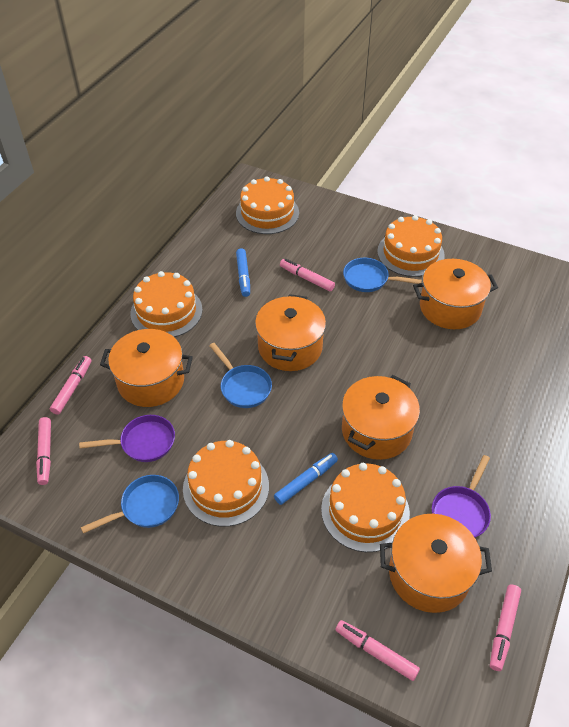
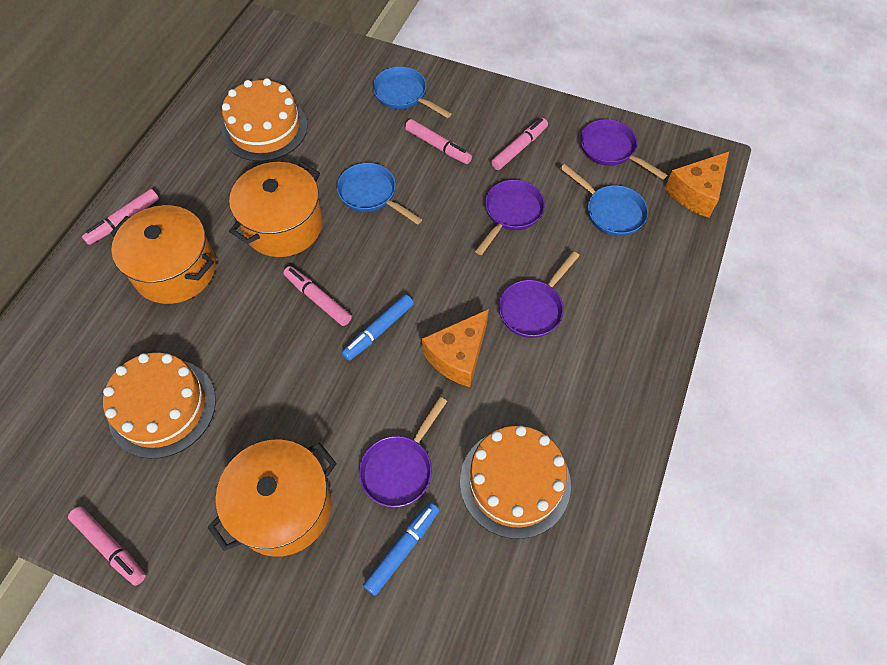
orange cake: 5 -> 3
orange cheese: 0 -> 2
orange pot: 5 -> 3
purple pan: 2 -> 4

